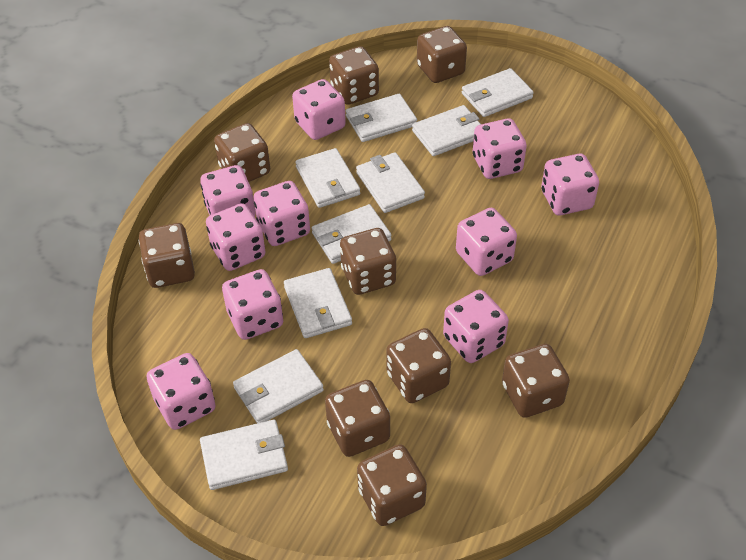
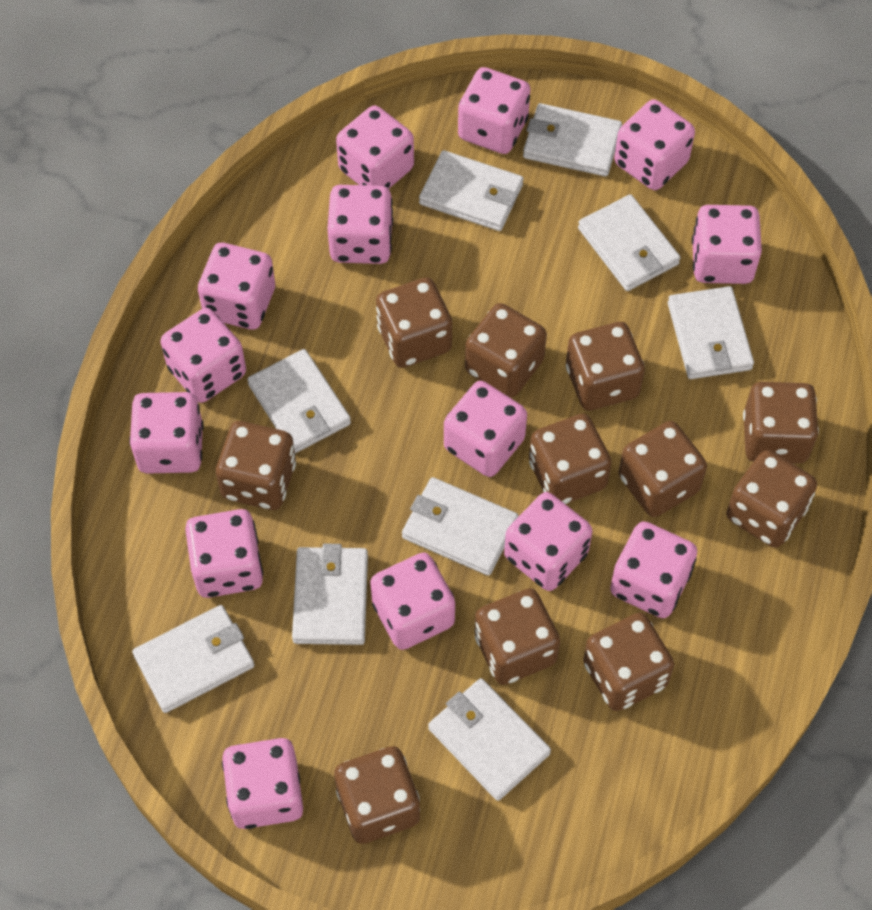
brown dice: 9 -> 11
pink dice: 10 -> 14

